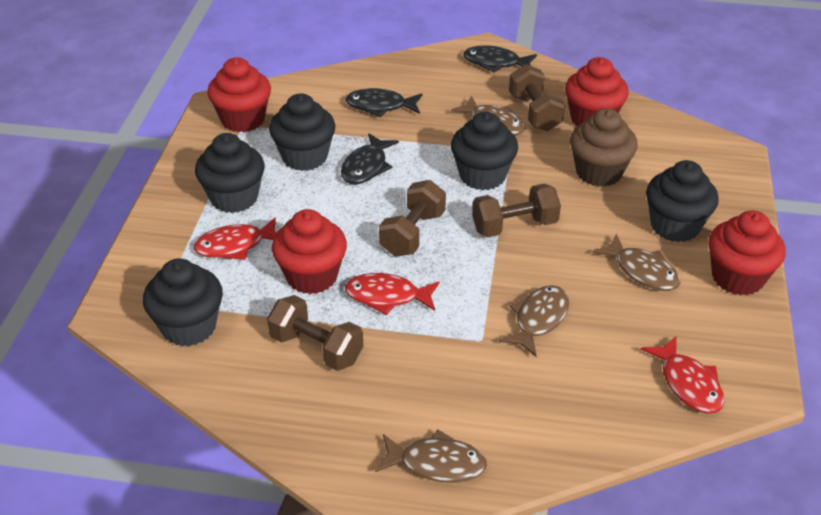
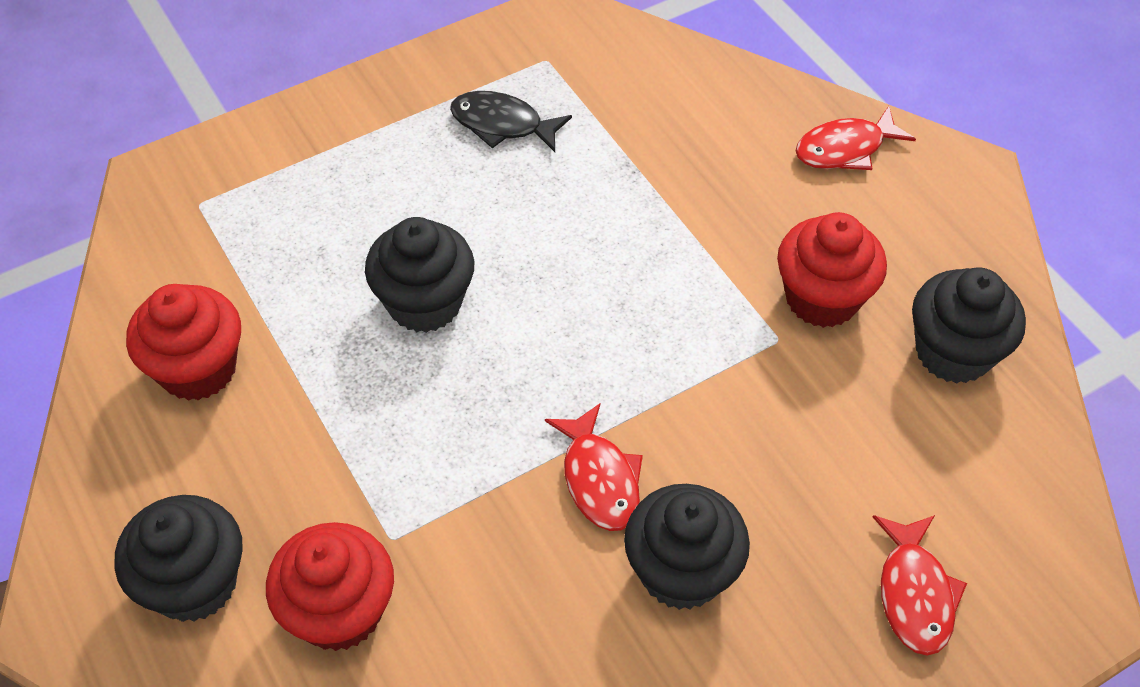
black cupcake: 5 -> 4
black fish: 3 -> 1
brown cupcake: 1 -> 0
brown dumbbell: 4 -> 0
brown fish: 4 -> 0
red cupcake: 4 -> 3

